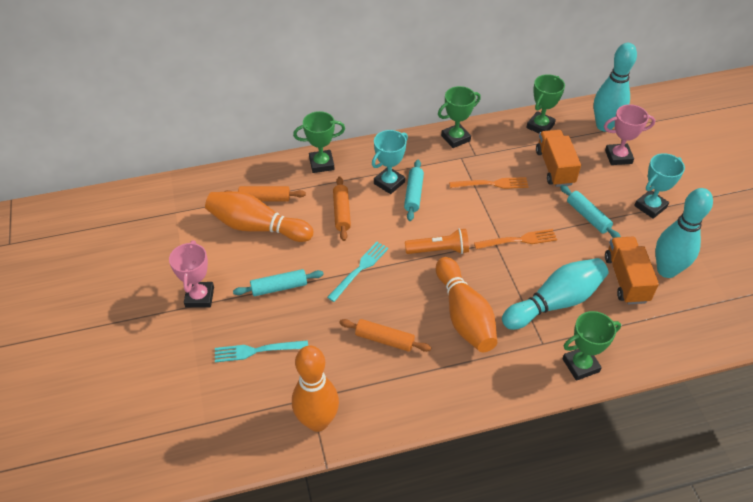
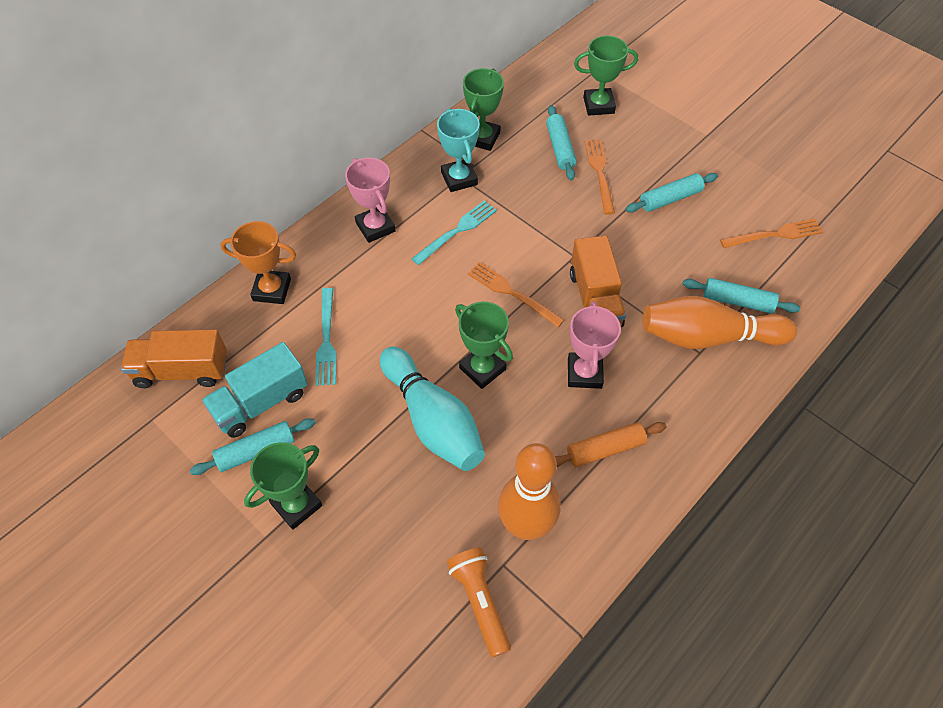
orange bowling pin: 3 -> 2
orange fork: 2 -> 3
orange rolling pin: 3 -> 1
orange trophy: 0 -> 1
turquoise bowling pin: 3 -> 1
turquoise rolling pin: 3 -> 4
turquoise trophy: 2 -> 1
turquoise truck: 0 -> 1

